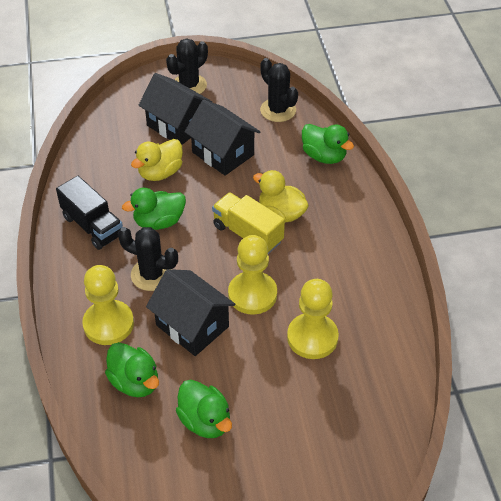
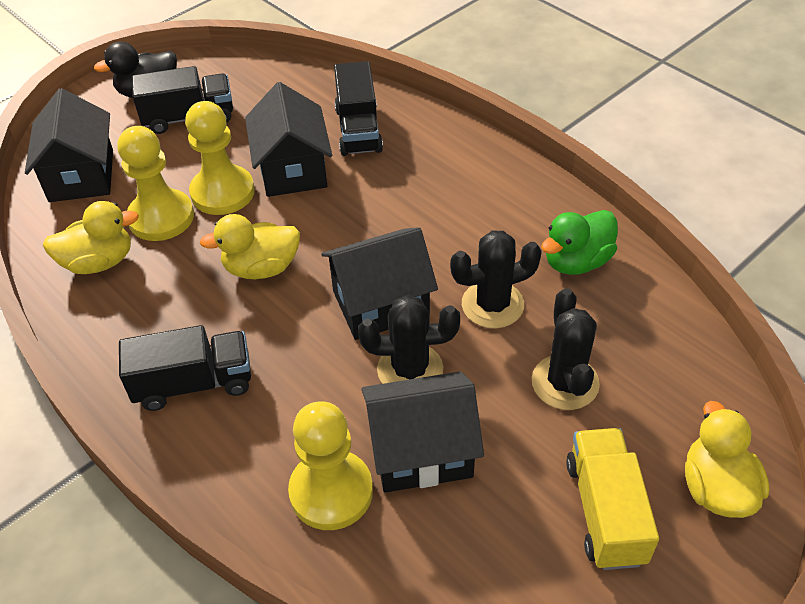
black duck: 0 -> 1
black house: 3 -> 4
black truck: 1 -> 3
green duck: 4 -> 1
yellow duck: 2 -> 3

